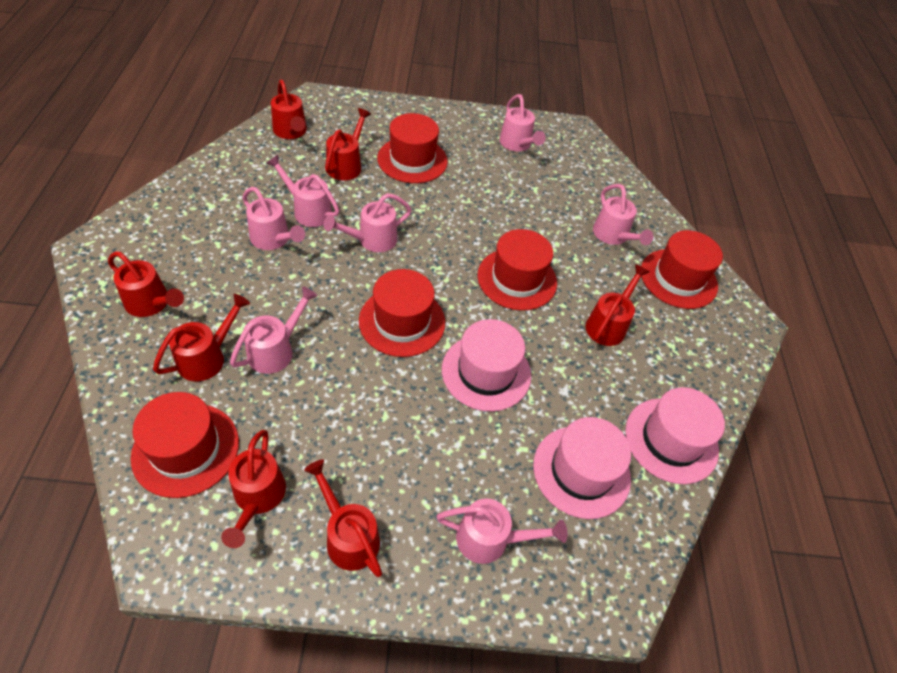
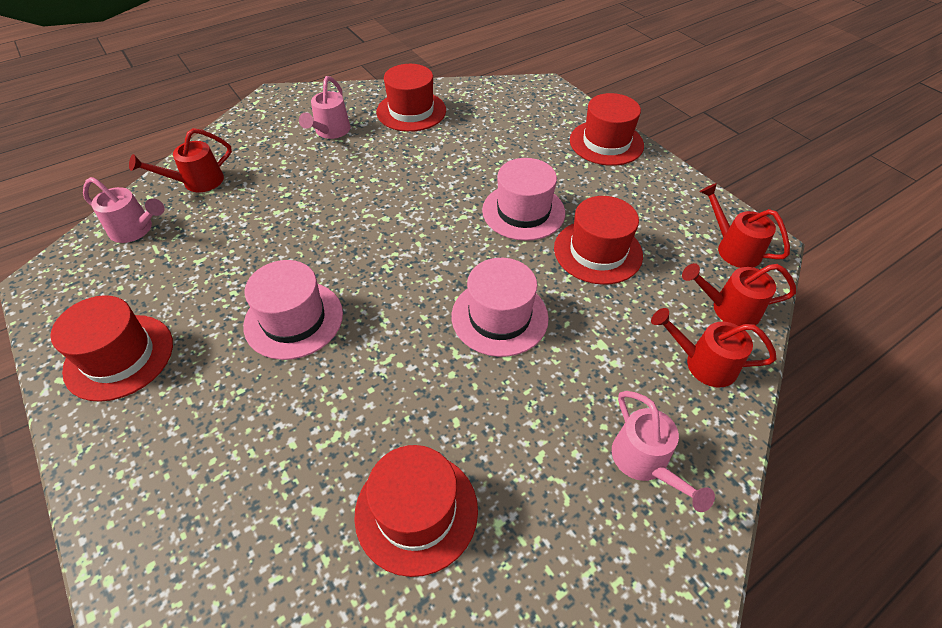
pink watering can: 7 -> 3
red watering can: 7 -> 4

